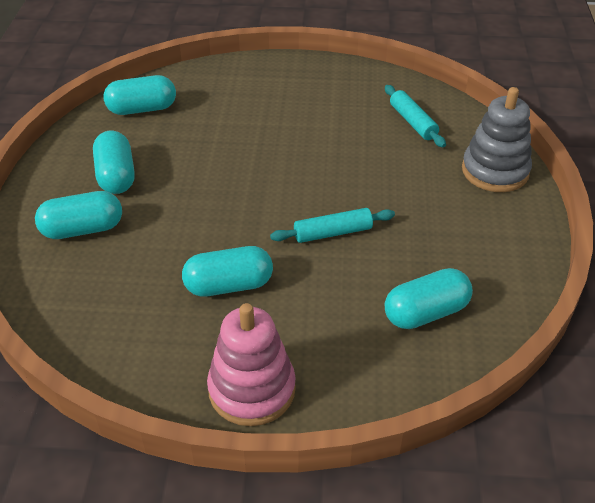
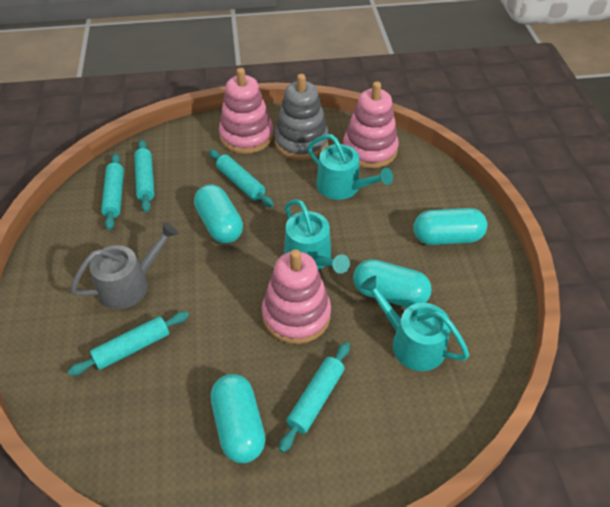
grey watering can: 0 -> 1
pink stacking toy: 1 -> 3
turquoise capsule: 5 -> 4
turquoise rolling pin: 2 -> 5
turquoise watering can: 0 -> 3

